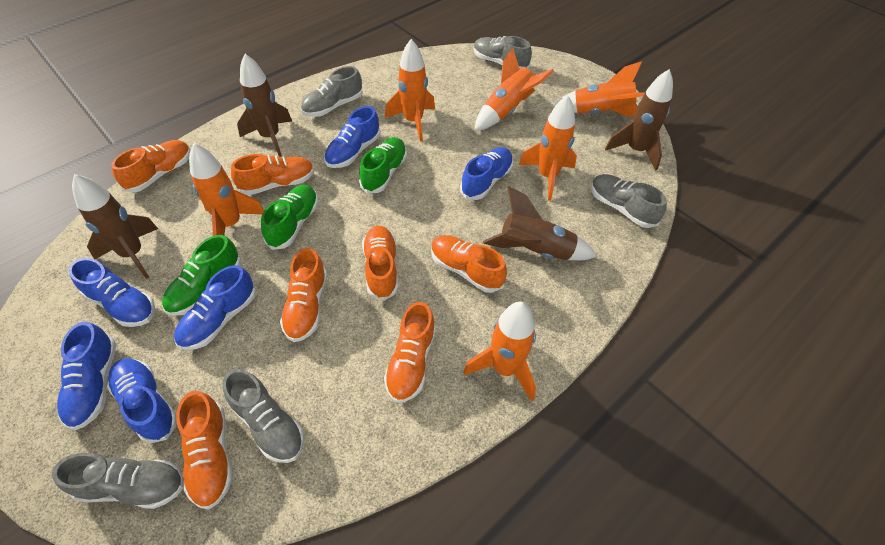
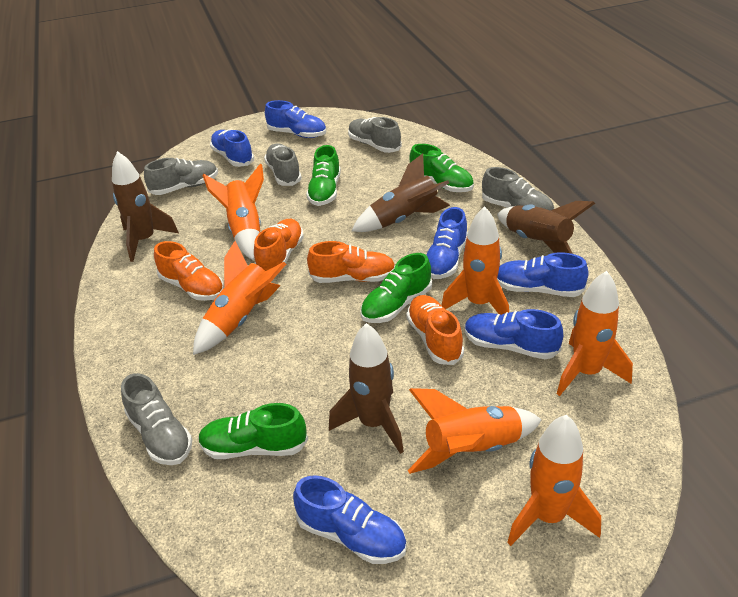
green shoe: 3 -> 4
orange shoe: 7 -> 4

